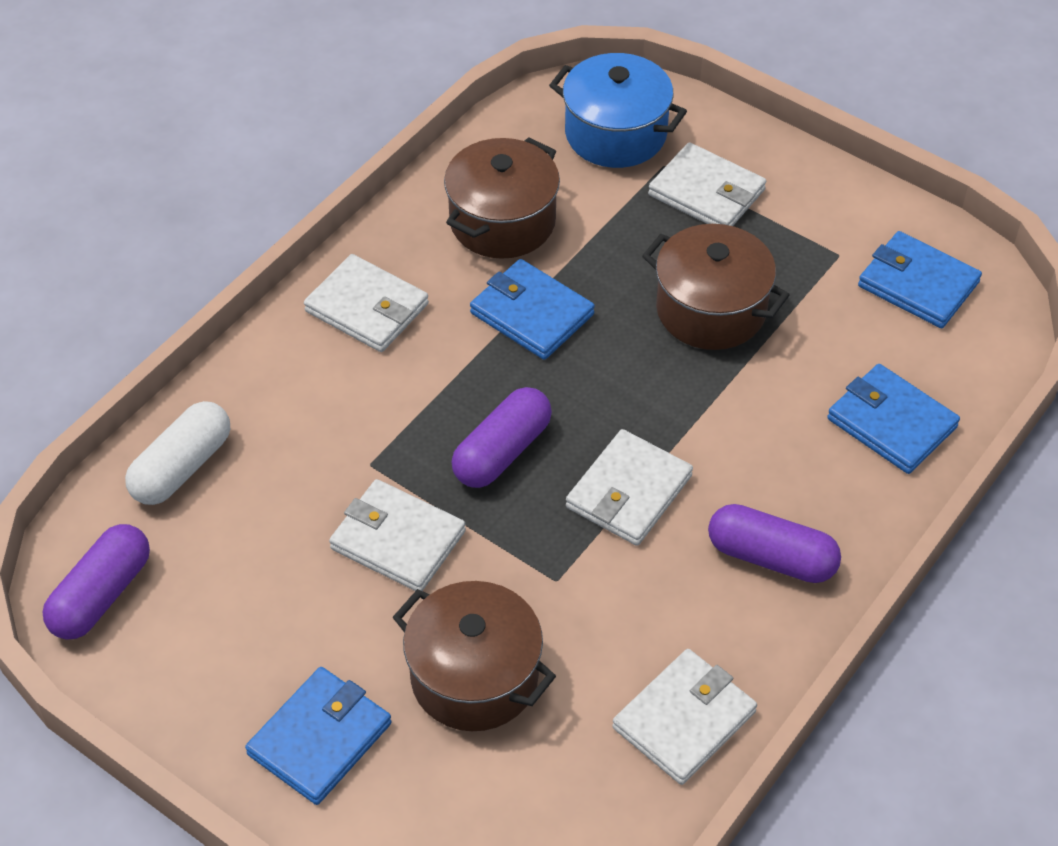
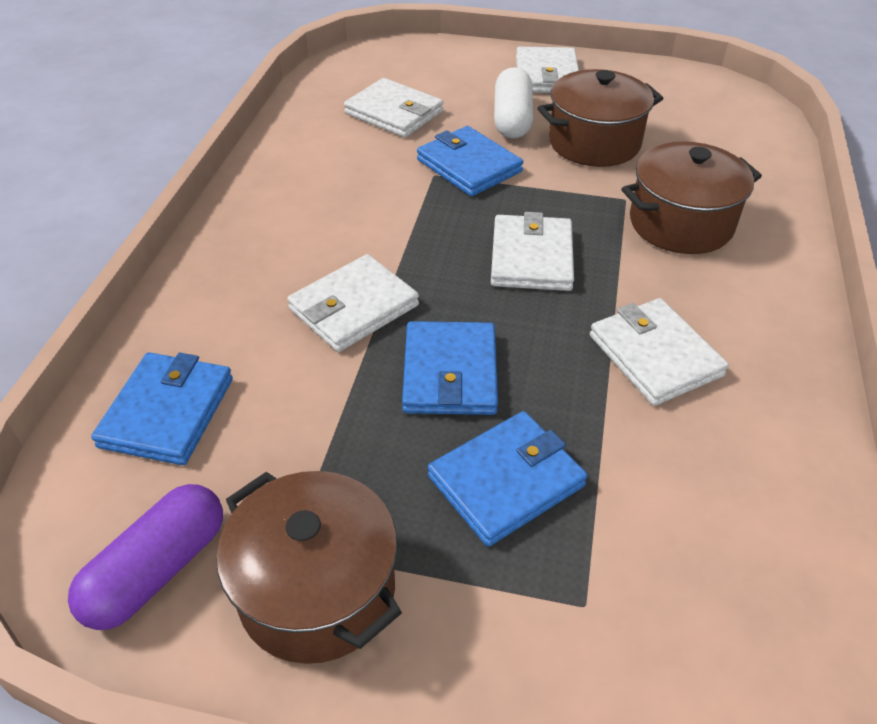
blue pot: 1 -> 0
purple capsule: 3 -> 1

